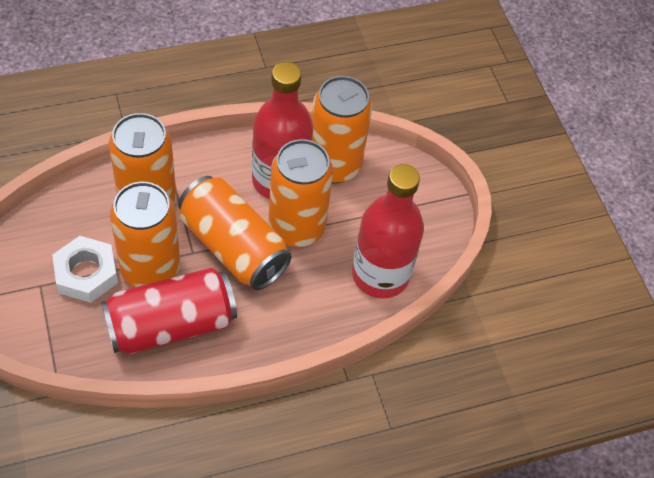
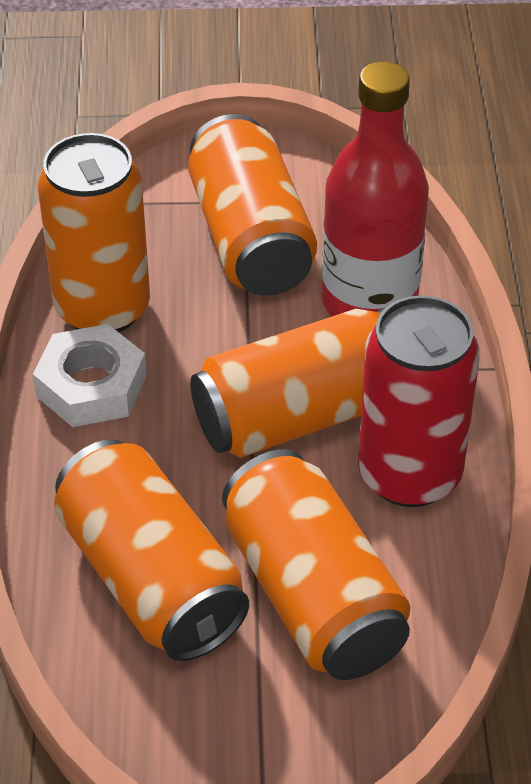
red bottle: 2 -> 1

